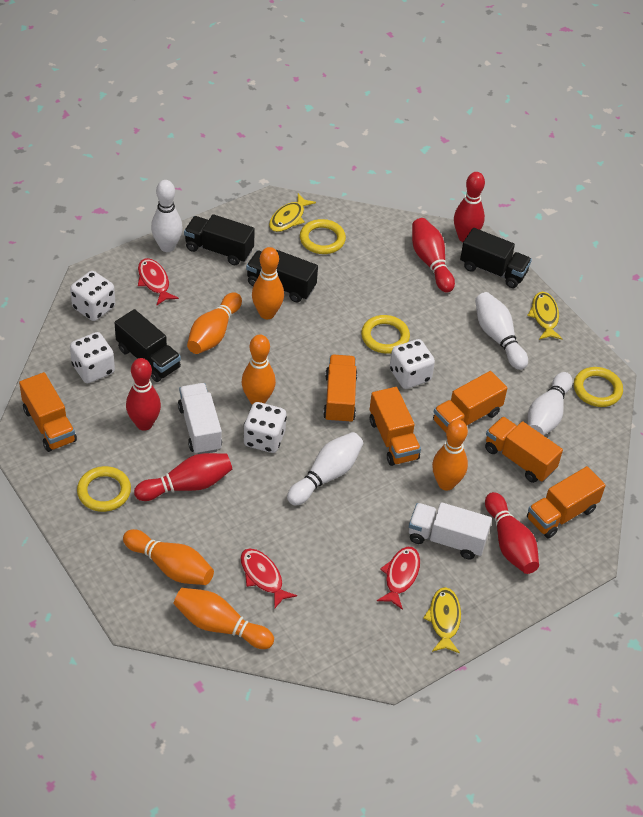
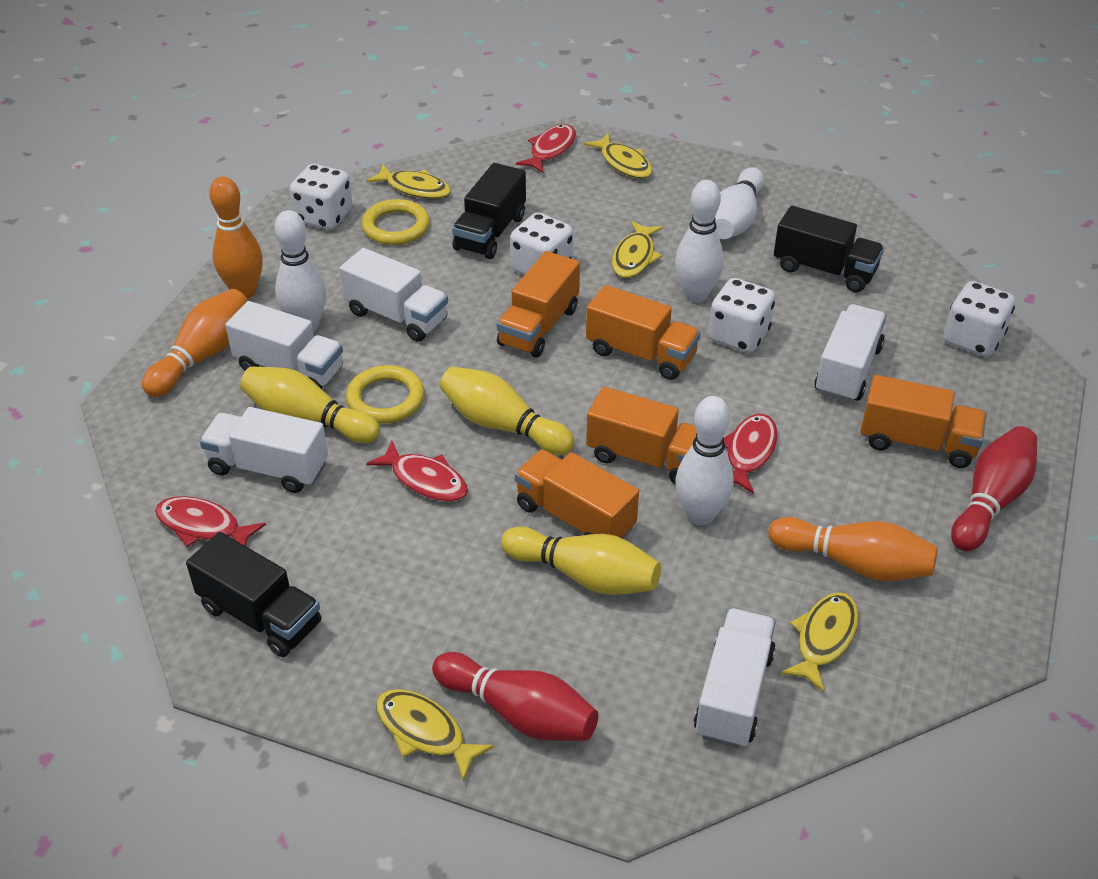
black truck: 4 -> 3
orange bowling pin: 6 -> 3
orange truck: 6 -> 5
red bowling pin: 5 -> 2
red fish: 3 -> 4
white truck: 2 -> 5
yellow bowling pin: 0 -> 3
yellow fish: 3 -> 5
yellow ring: 4 -> 2

